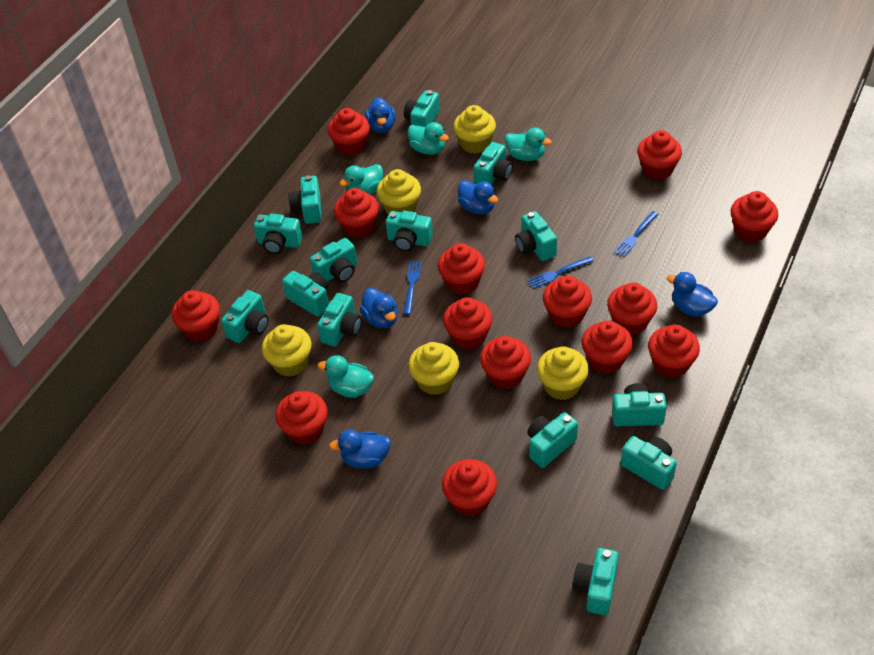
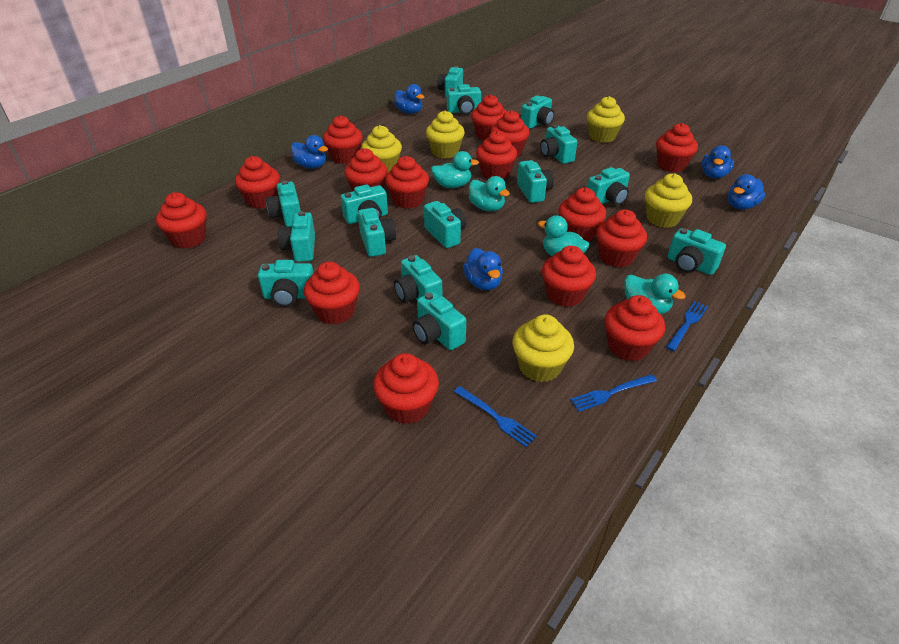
red cupcake: 14 -> 15
turquoise camera: 14 -> 15

